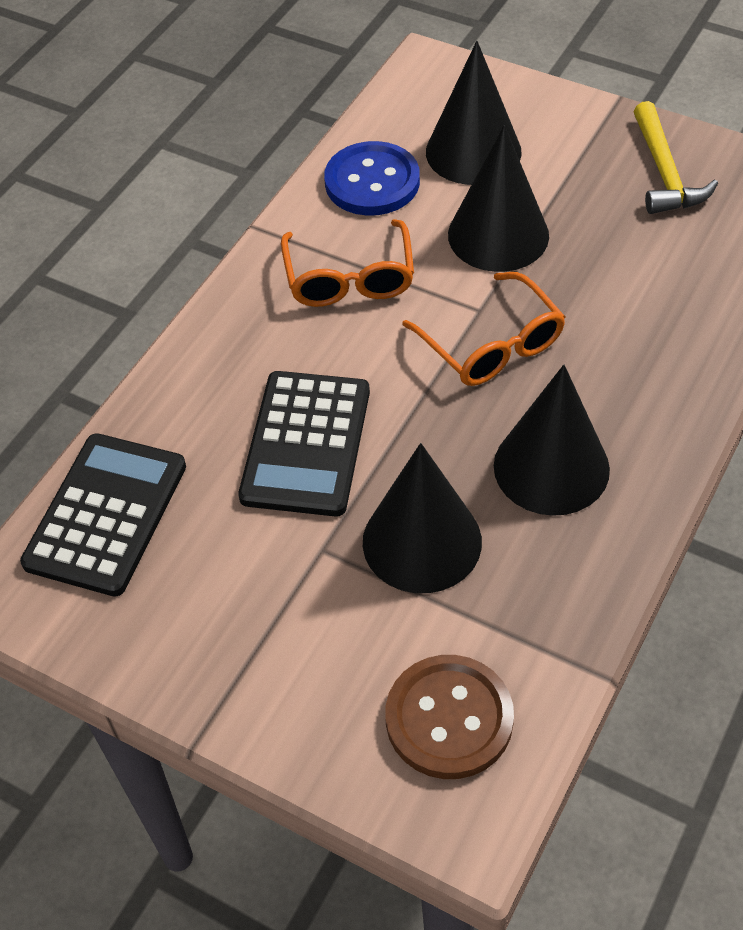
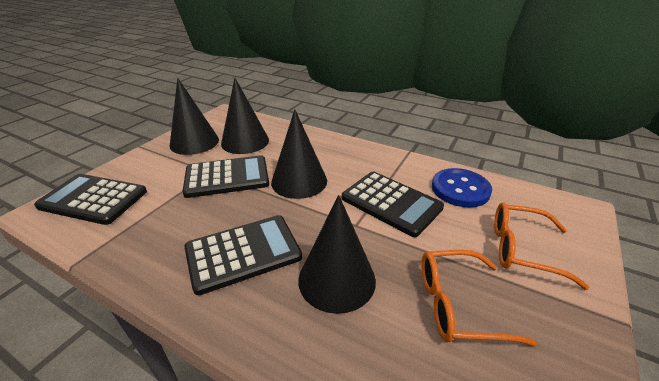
black calculator: 2 -> 4
brown button: 1 -> 0
yellow hammer: 1 -> 0

